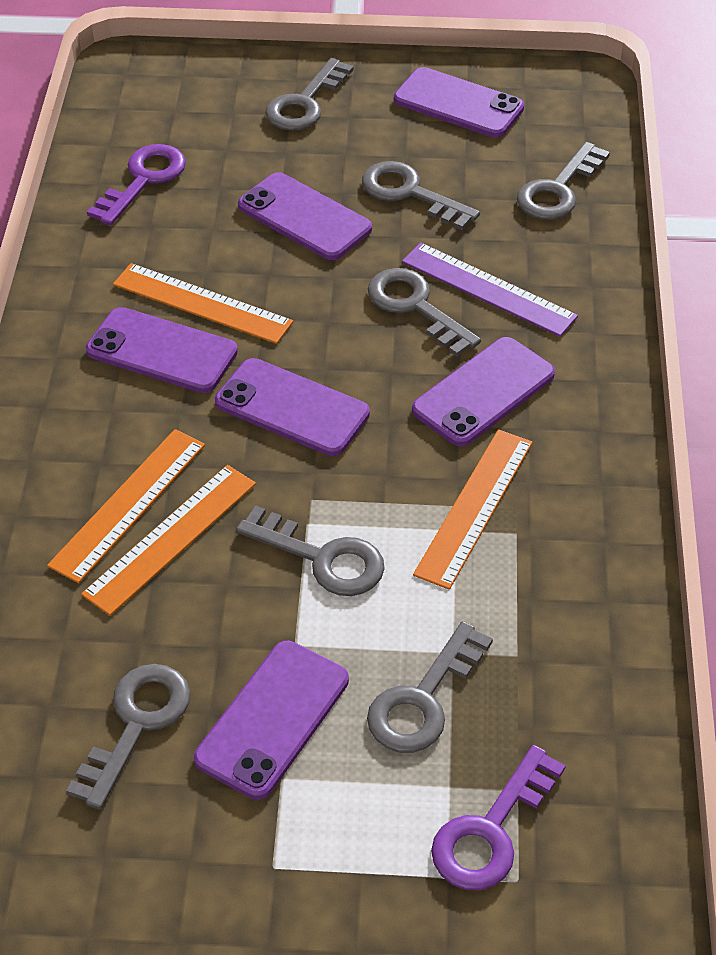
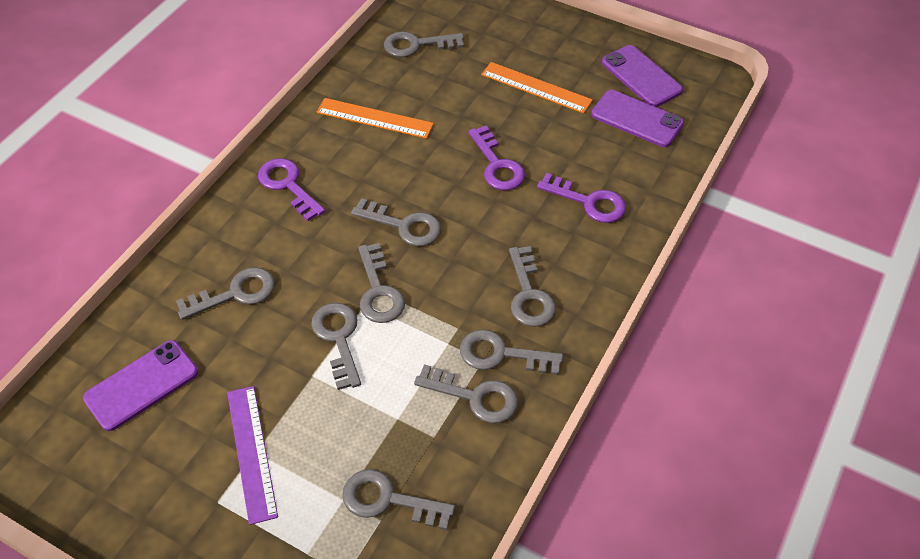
grey key: 7 -> 9
orange ruler: 4 -> 2
purple key: 2 -> 3
purple phone: 6 -> 3

